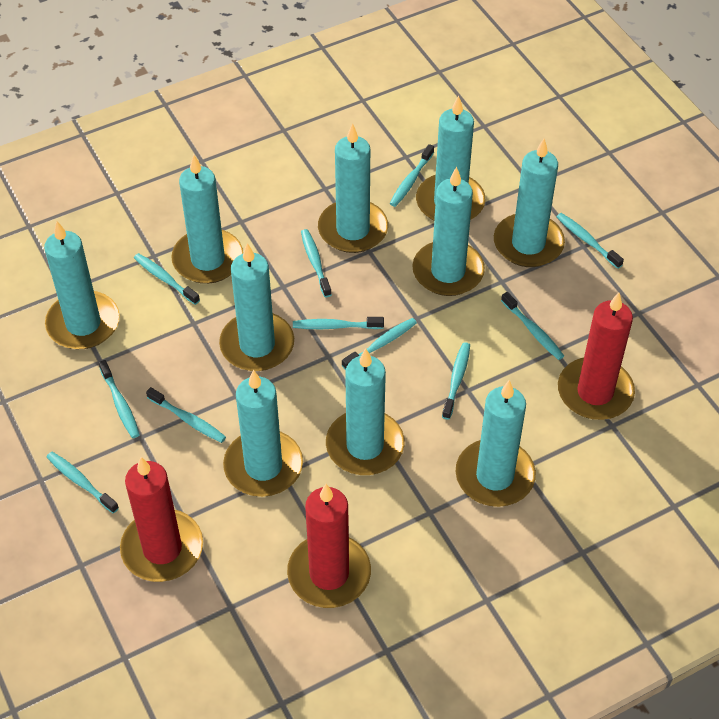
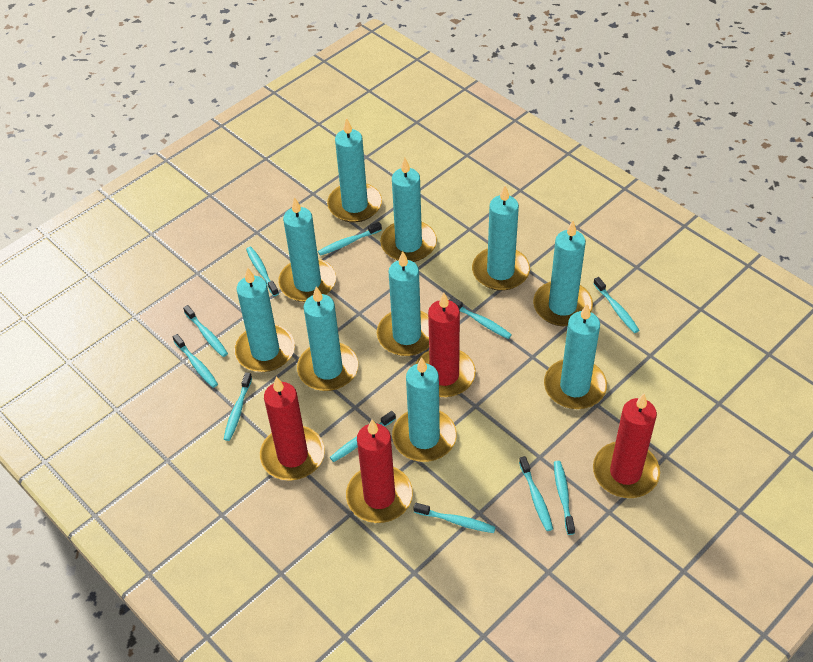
red candle: 3 -> 4

